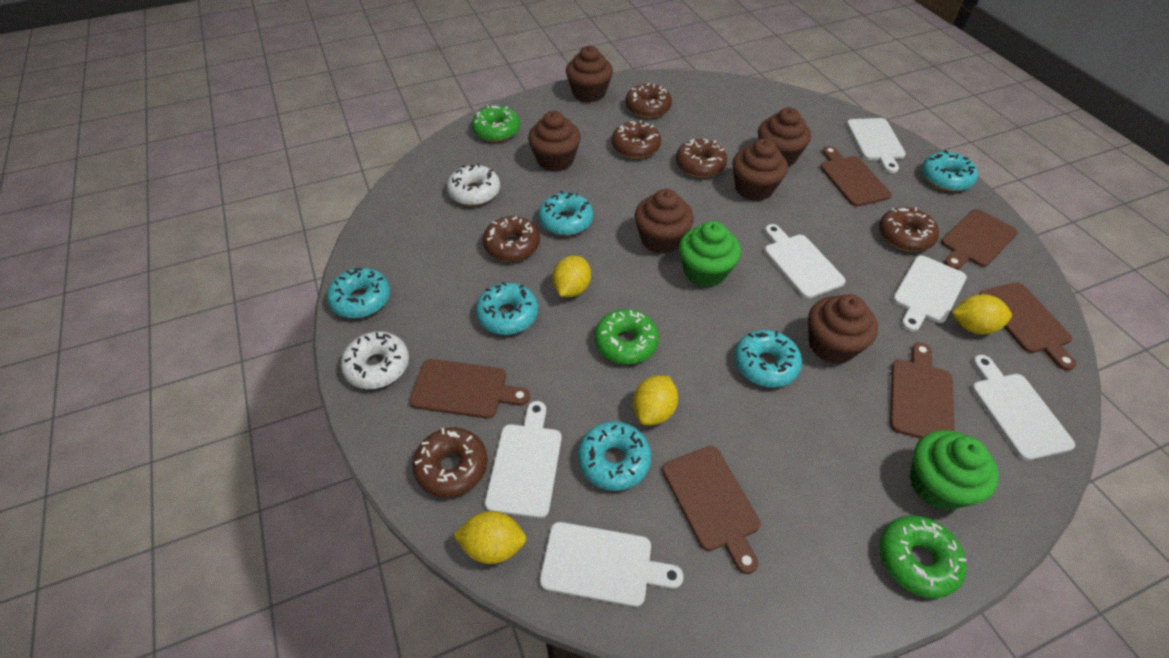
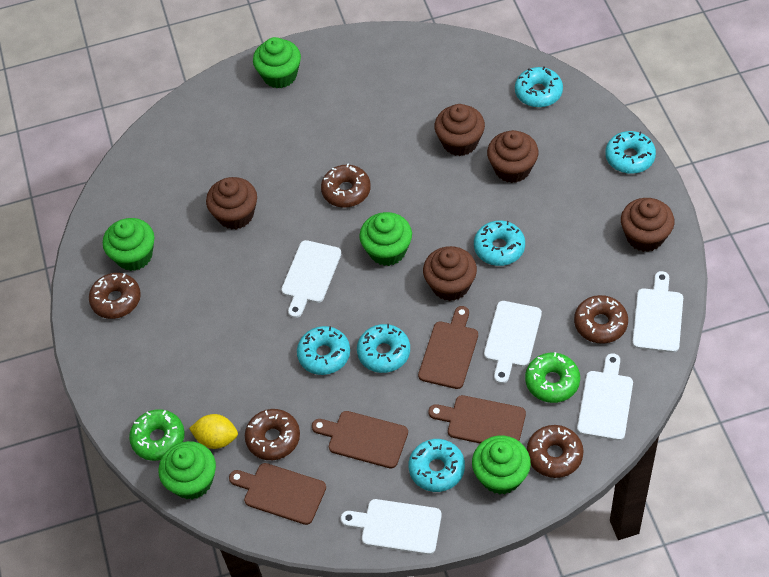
brown cupcake: 6 -> 5
brown cutting board: 6 -> 4
brown donut: 6 -> 5
green cupcake: 2 -> 5
green donut: 3 -> 2
white cutting board: 6 -> 5
white donut: 2 -> 0
yellow lemon: 4 -> 1

